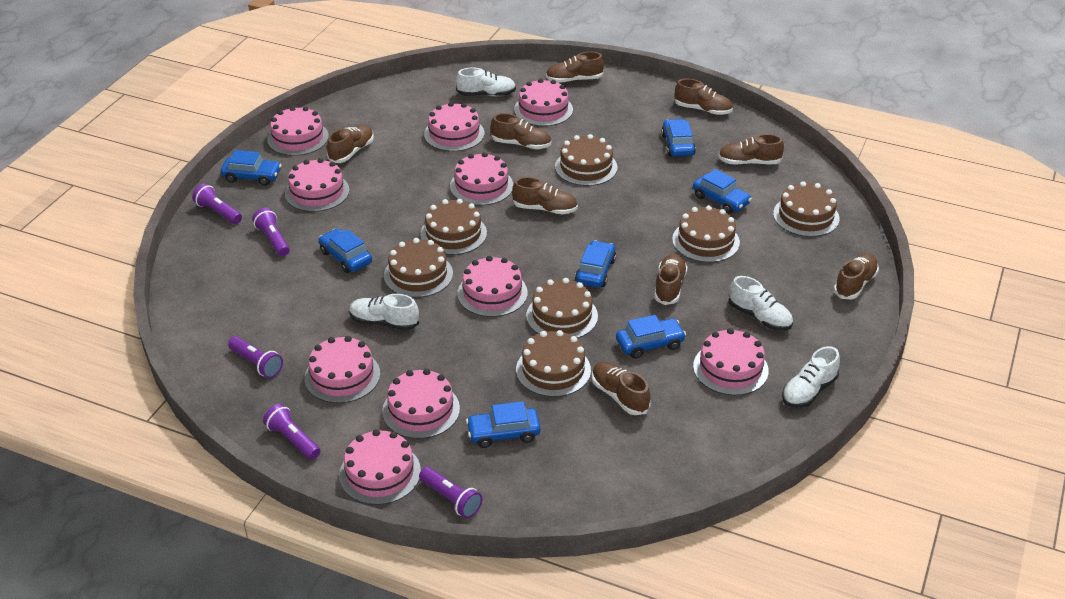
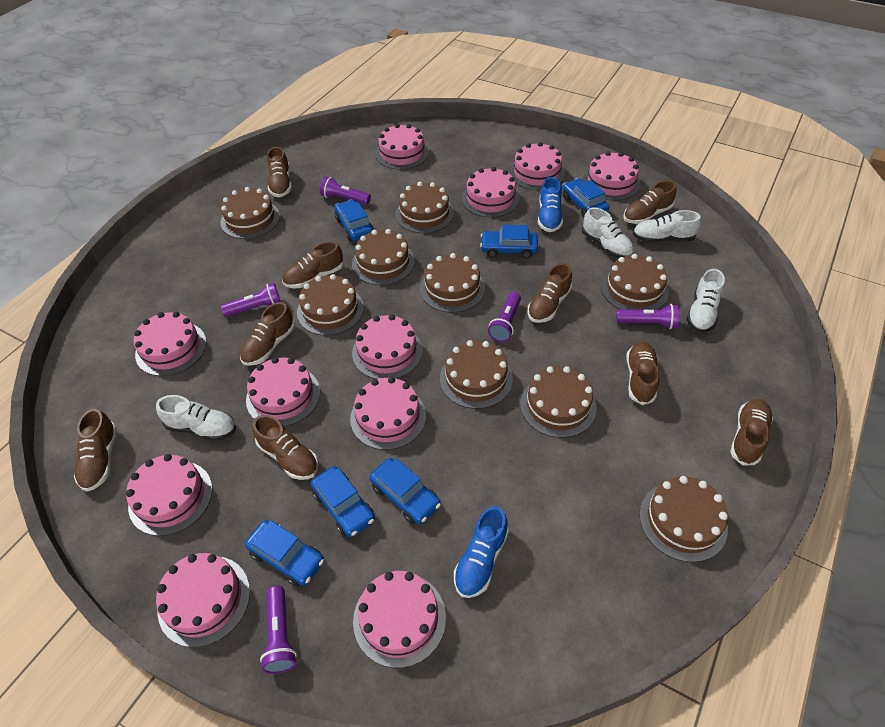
blue car: 7 -> 6
blue shoe: 0 -> 2
brown cake: 7 -> 9
pink cake: 10 -> 11

